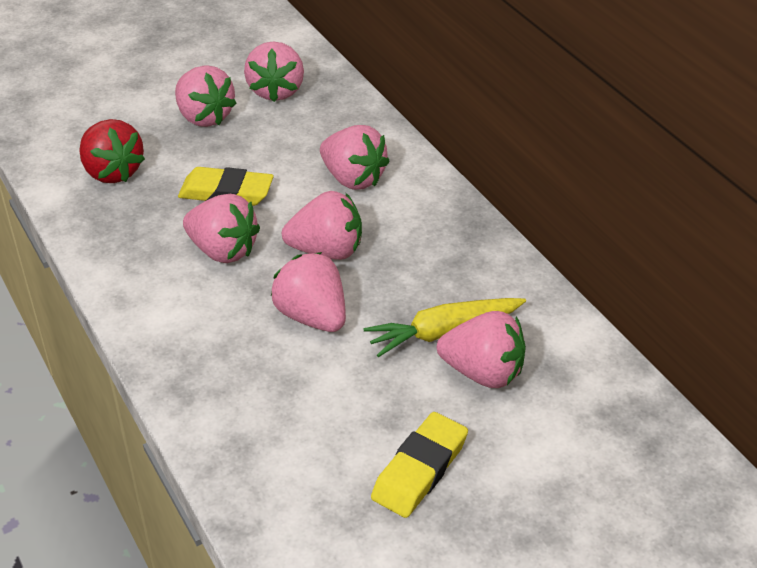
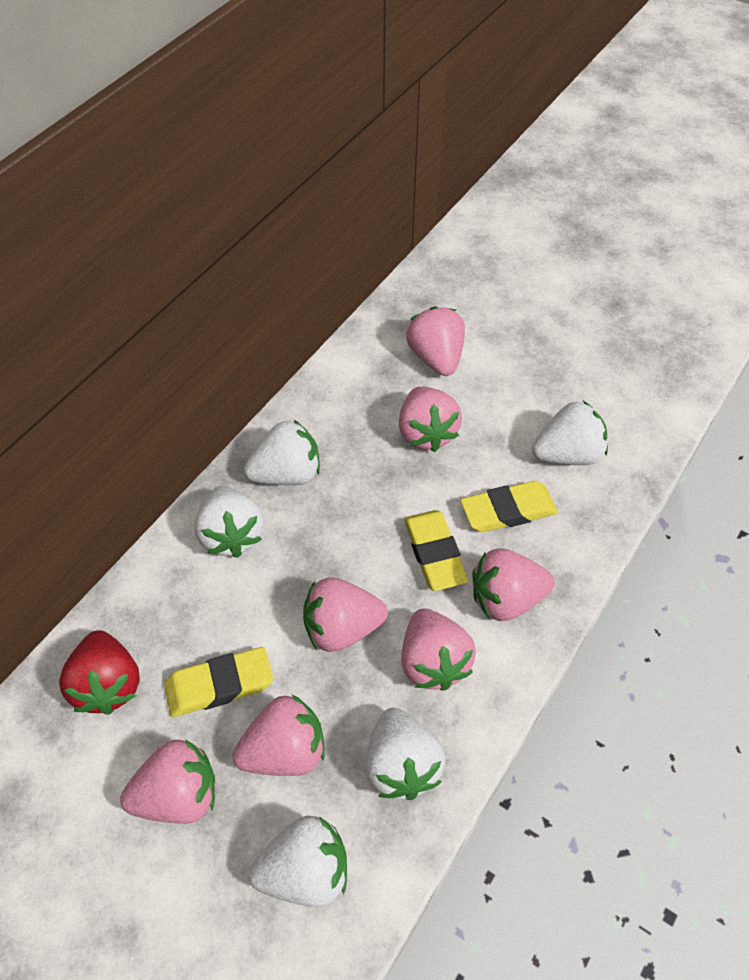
white strawberry: 0 -> 5
yellow carrot: 1 -> 0
yellow eraser: 2 -> 3

